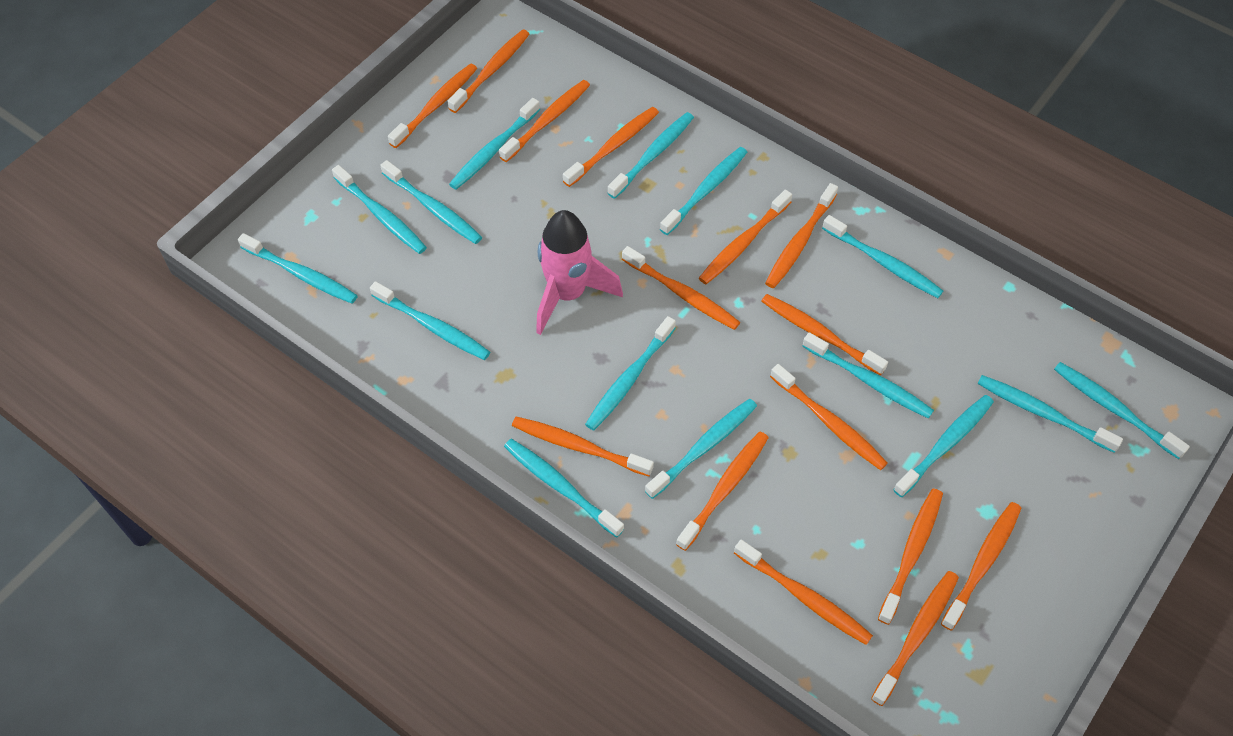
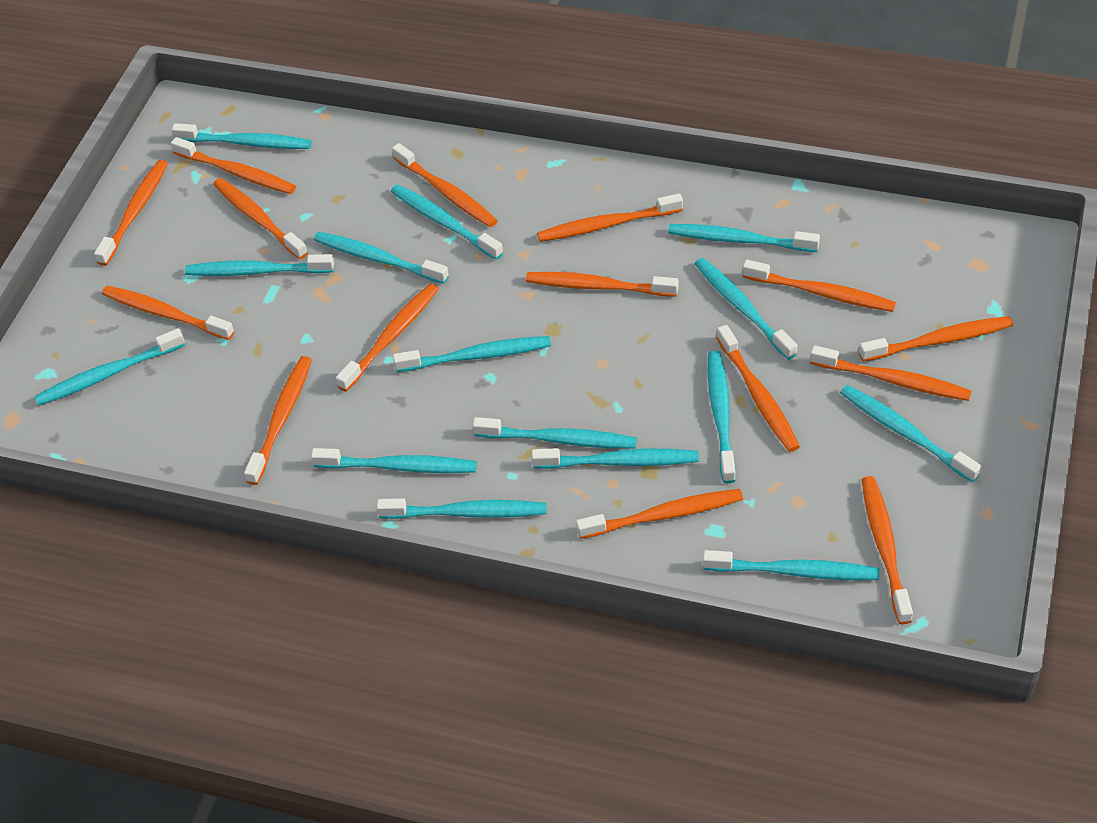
pink rocket: 1 -> 0

